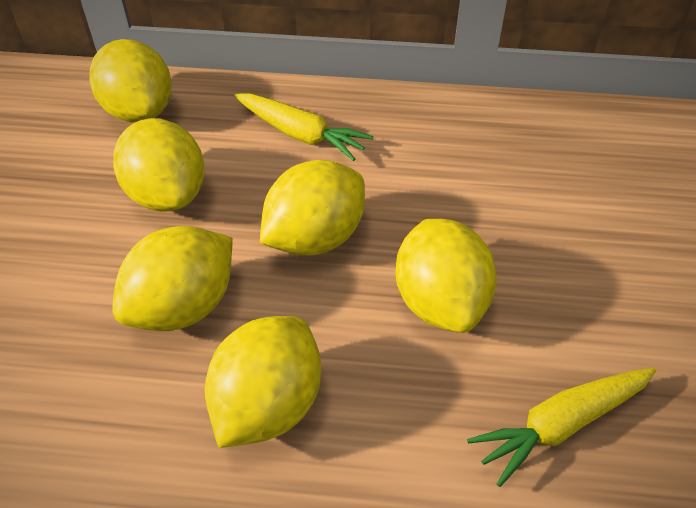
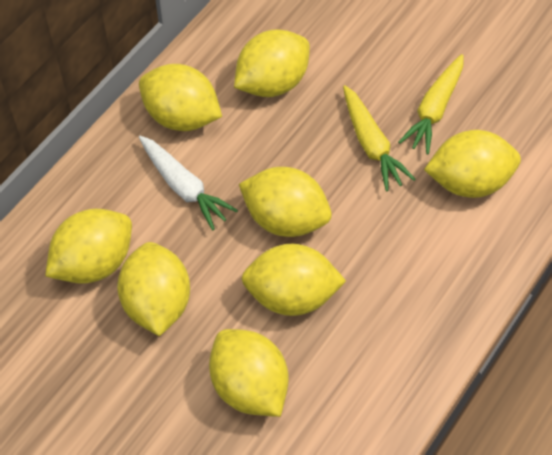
white carrot: 0 -> 1
yellow lemon: 6 -> 8

